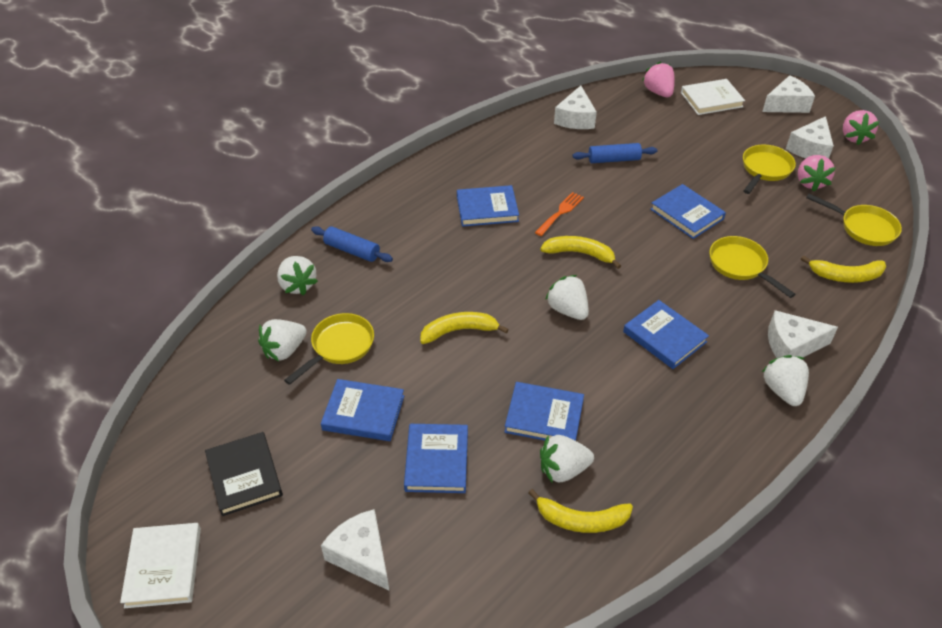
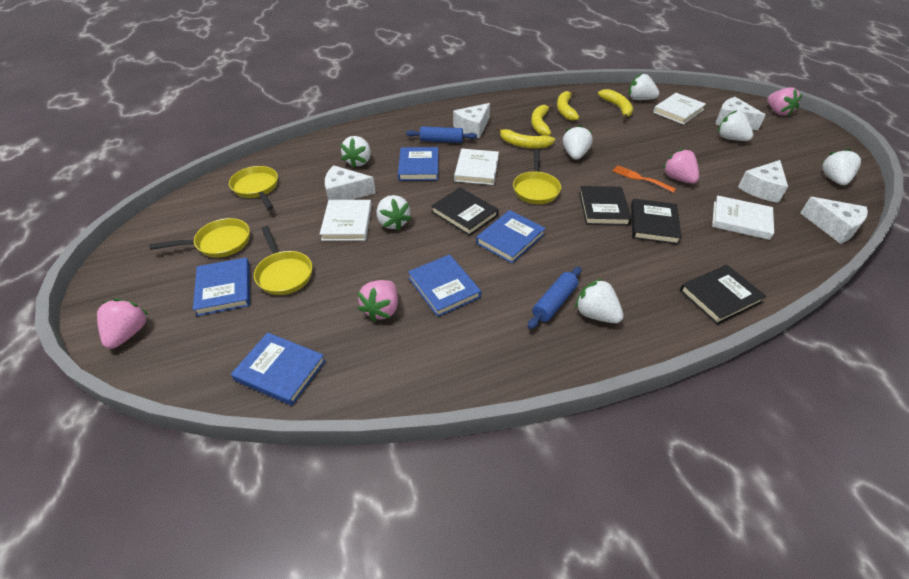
black book: 1 -> 4
blue book: 6 -> 5
pink strawberry: 3 -> 4
white book: 2 -> 4
white strawberry: 5 -> 7

